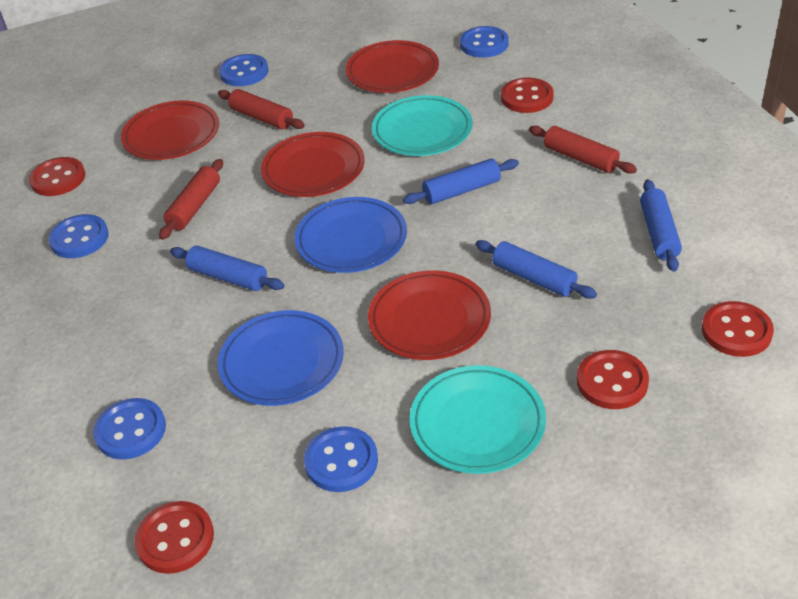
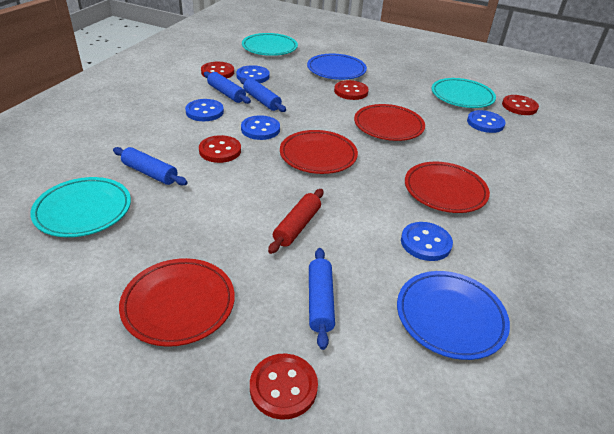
red rolling pin: 3 -> 1
turquoise plate: 2 -> 3

